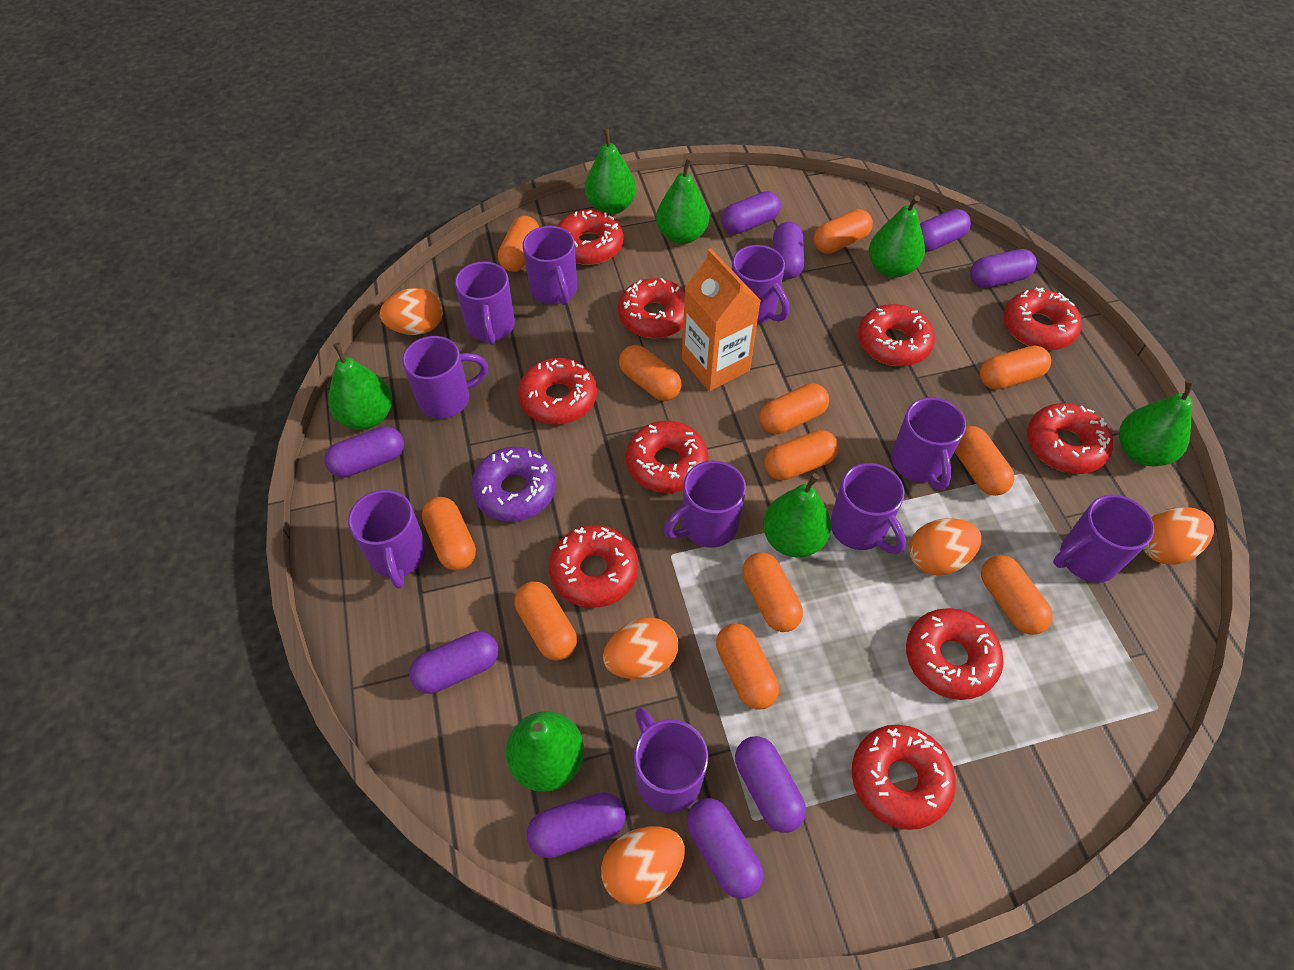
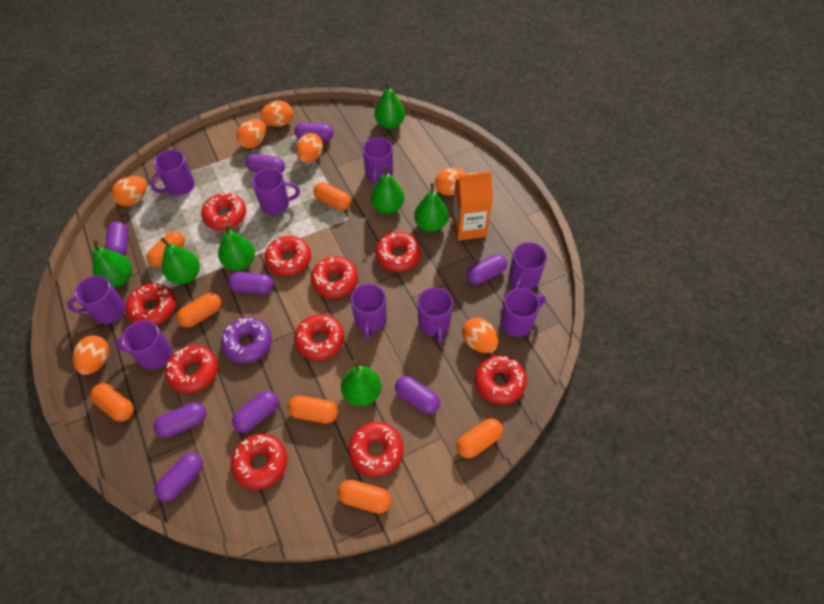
orange capsule: 12 -> 7
orange egg: 5 -> 7
purple mug: 10 -> 9

